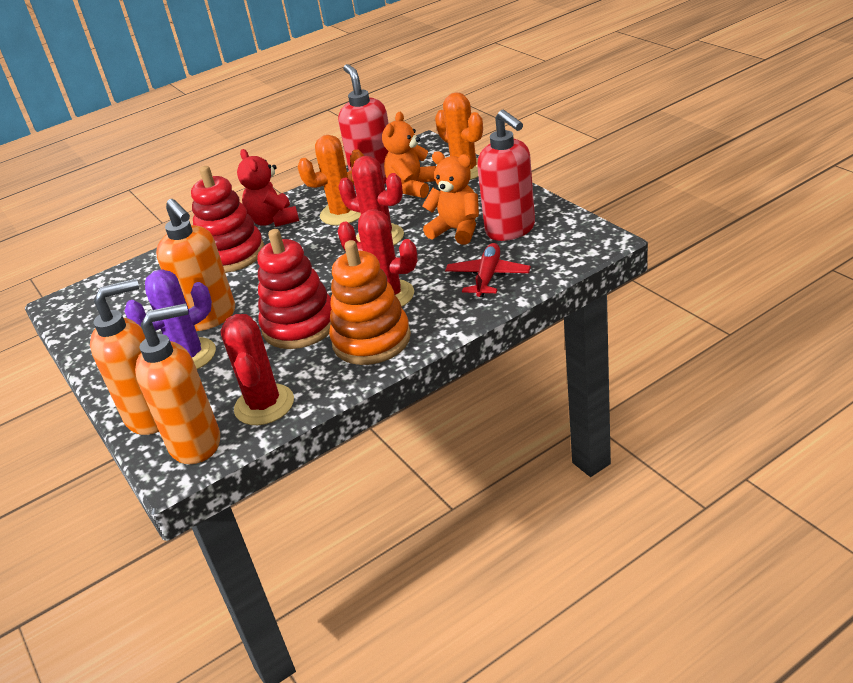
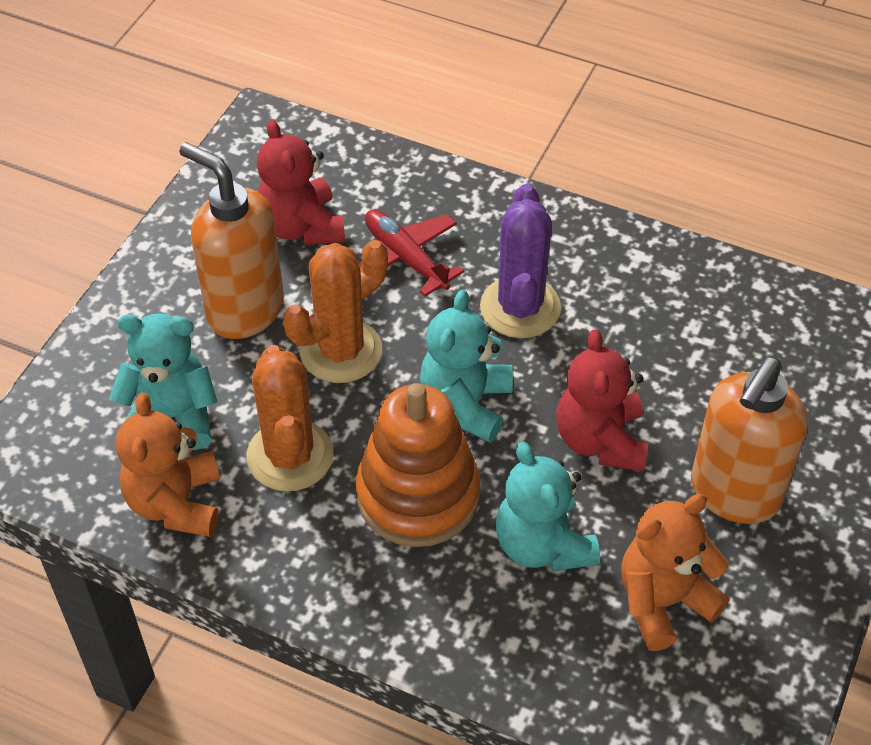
orange soap dispenser: 3 -> 2
red cactus: 3 -> 0
red soap dispenser: 2 -> 0
red stacking toy: 2 -> 0
red teddy bear: 1 -> 2
turquoise teddy bear: 0 -> 3

